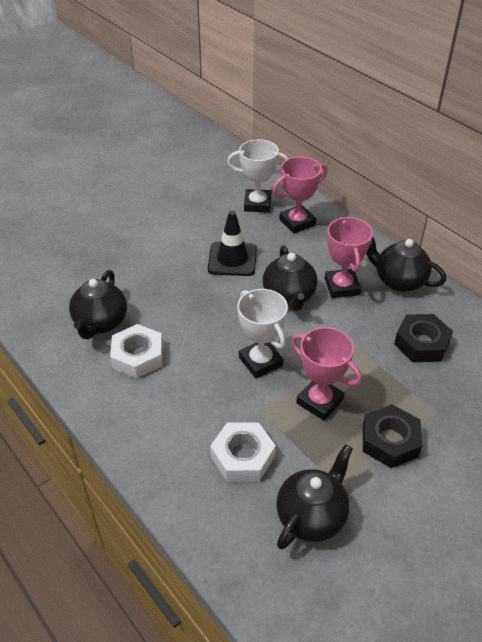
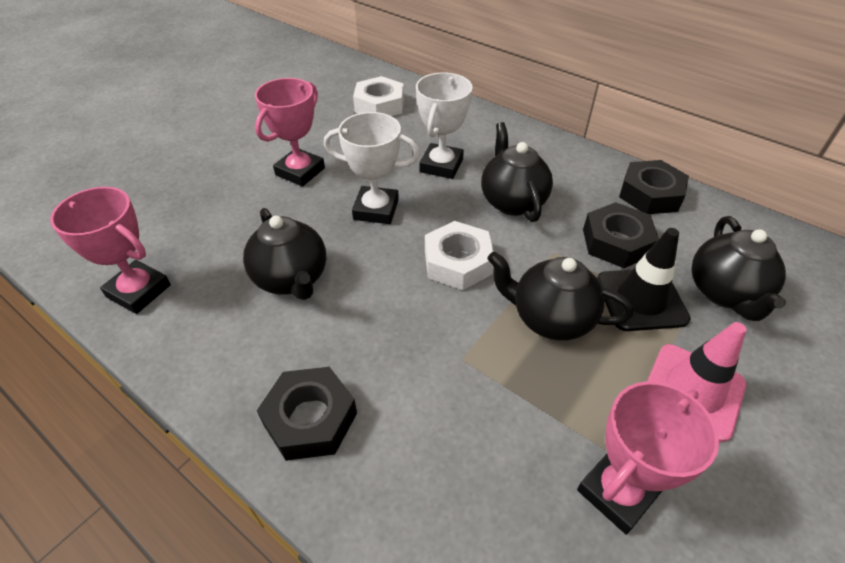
black nut: 2 -> 3
pink traffic cone: 0 -> 1

